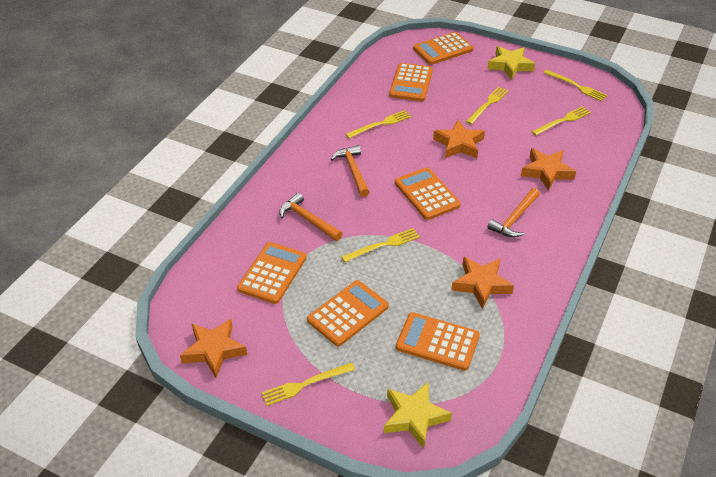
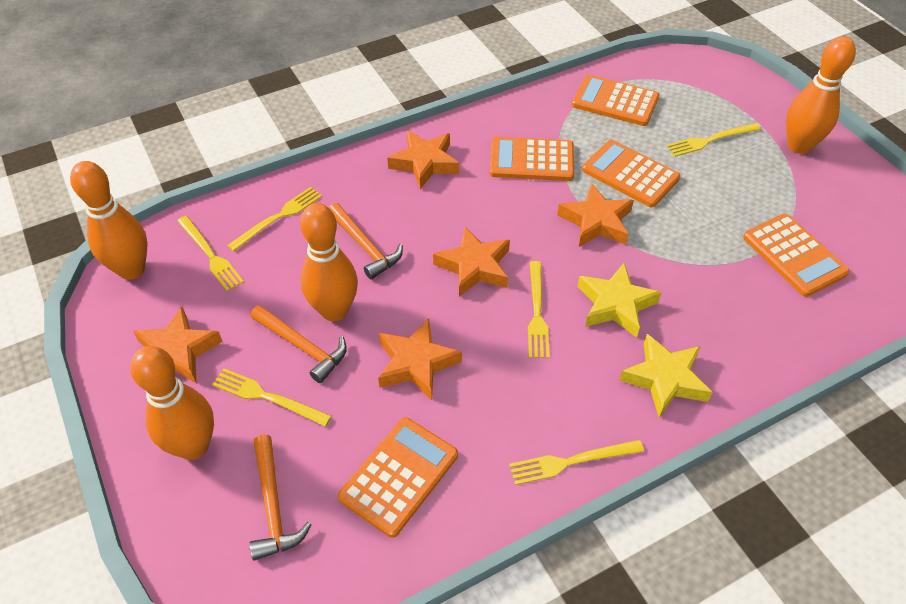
orange bowling pin: 0 -> 4
orange calculator: 6 -> 5
orange star: 4 -> 5

